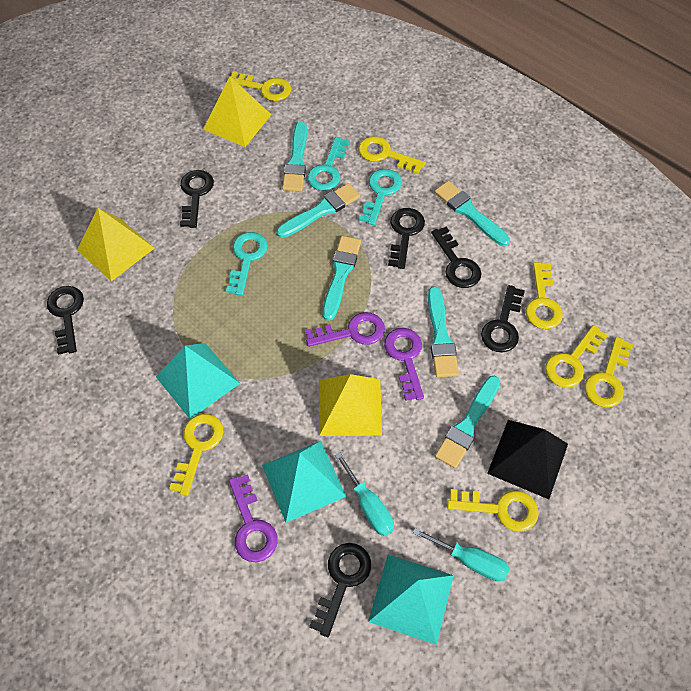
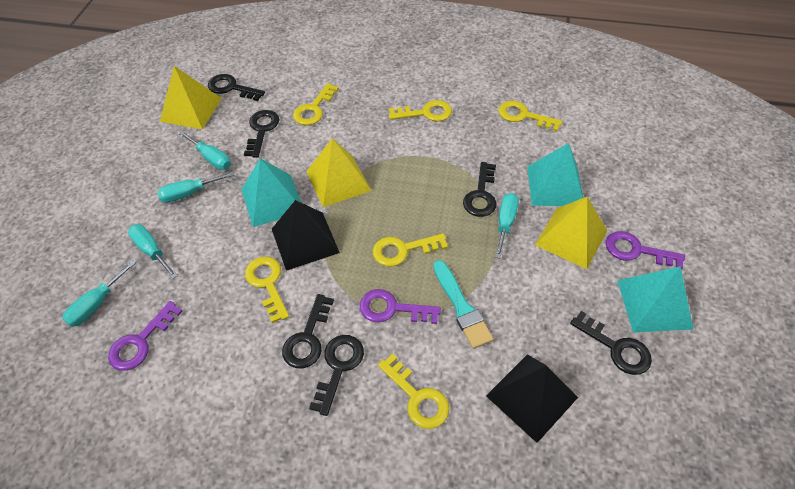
black pyramid: 1 -> 2
turquoise brush: 6 -> 1
turquoise key: 3 -> 0
turquoise screwdriver: 2 -> 5
yellow key: 7 -> 6

